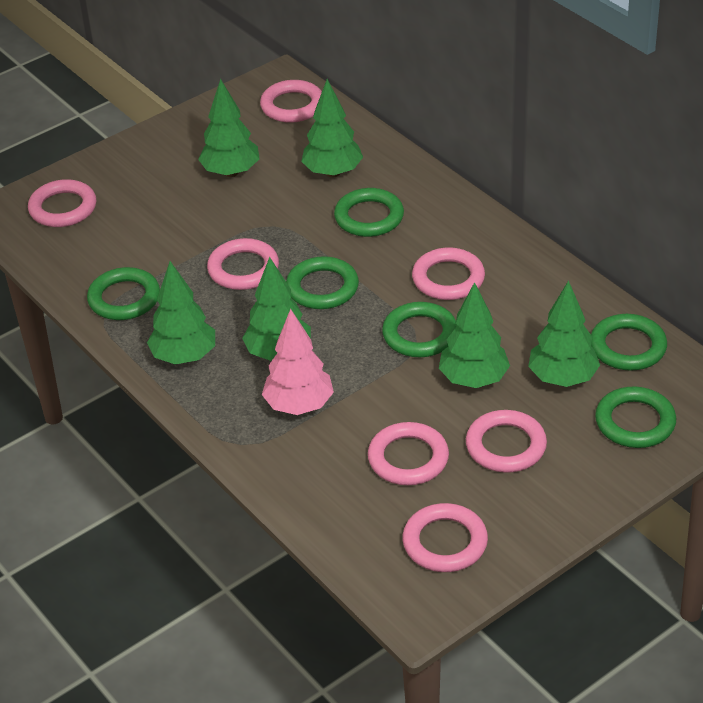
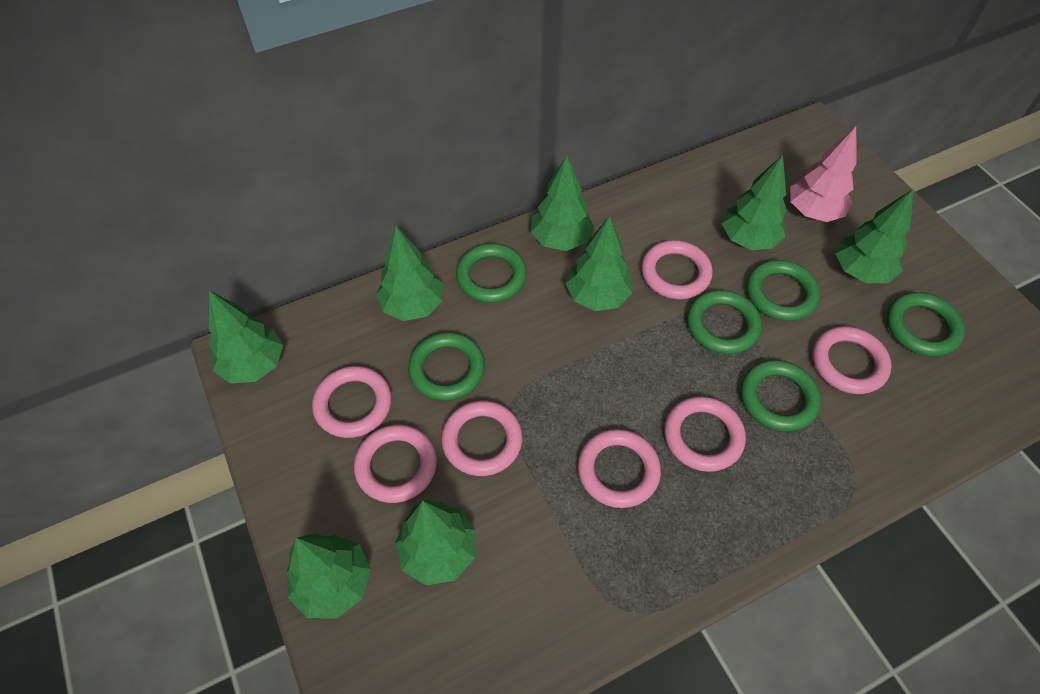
green tree: 6 -> 8

